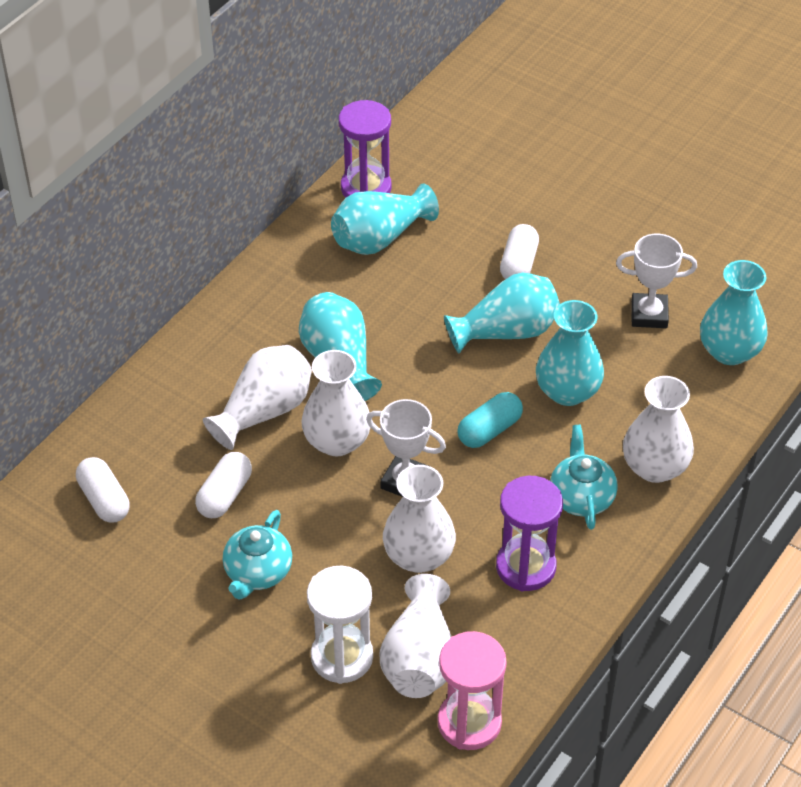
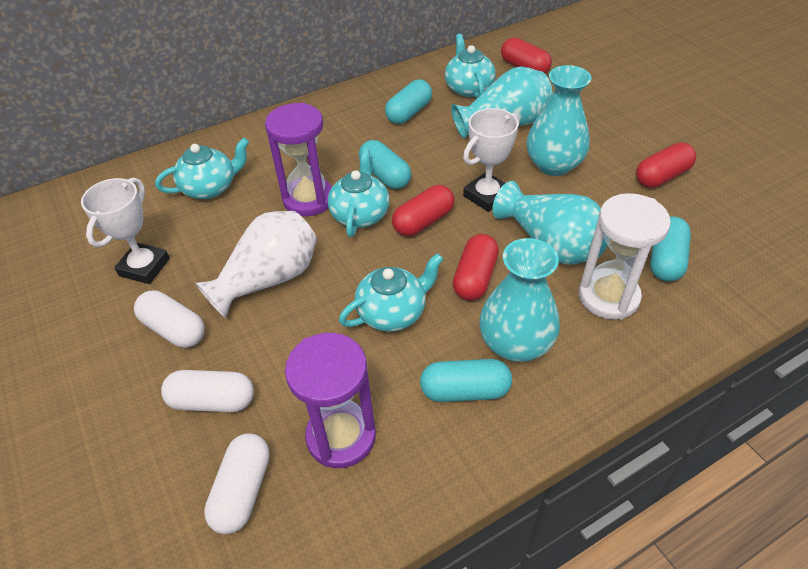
pink hourglass: 1 -> 0
red capsule: 0 -> 4
turquoise capsule: 1 -> 4
turquoise teapot: 2 -> 4
turquoise vase: 5 -> 4
white vase: 5 -> 1

